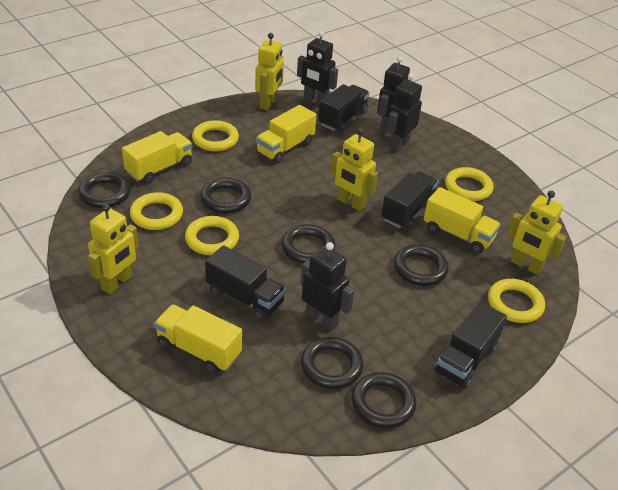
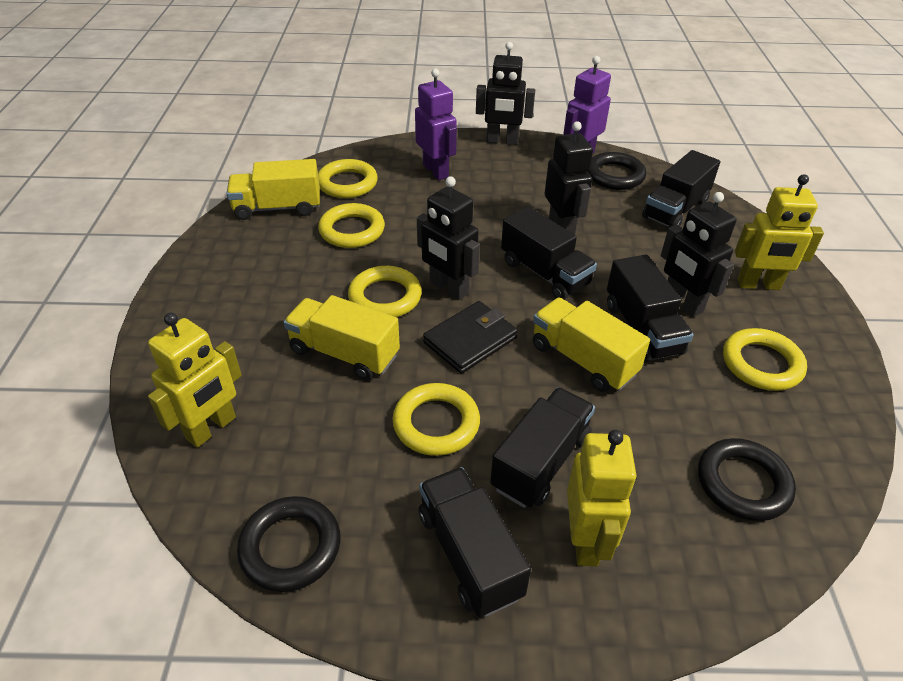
black ring: 6 -> 3
black truck: 4 -> 5
black wallet: 0 -> 1
purple robot: 0 -> 2
yellow robot: 4 -> 3
yellow truck: 4 -> 3

